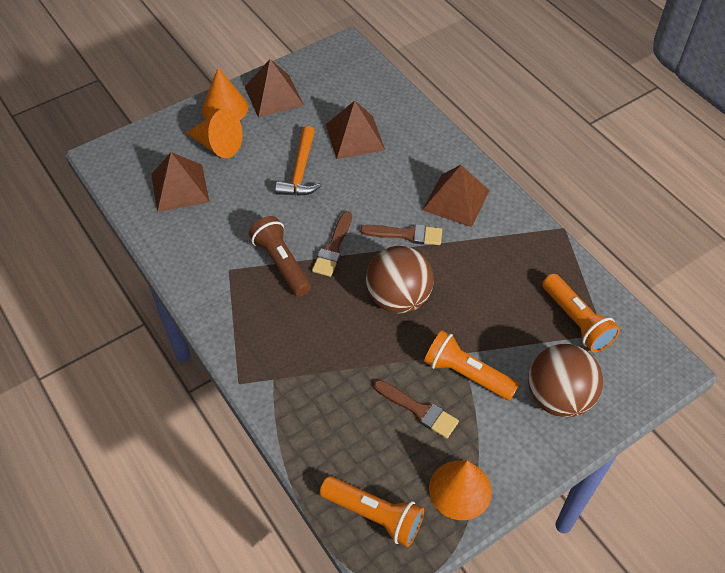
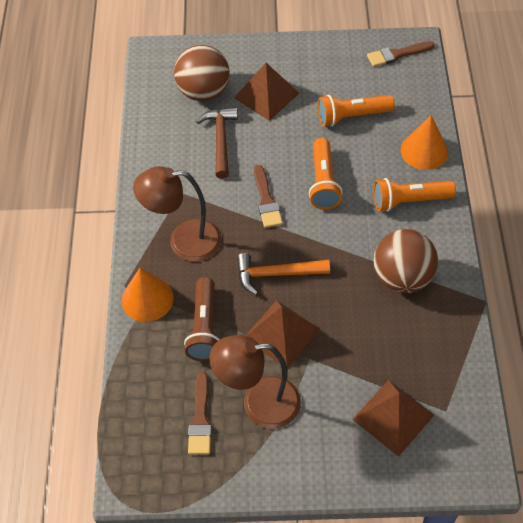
brown hammer: 0 -> 1
brown lamp: 0 -> 2
brown pyramid: 4 -> 3
orange cone: 3 -> 2

